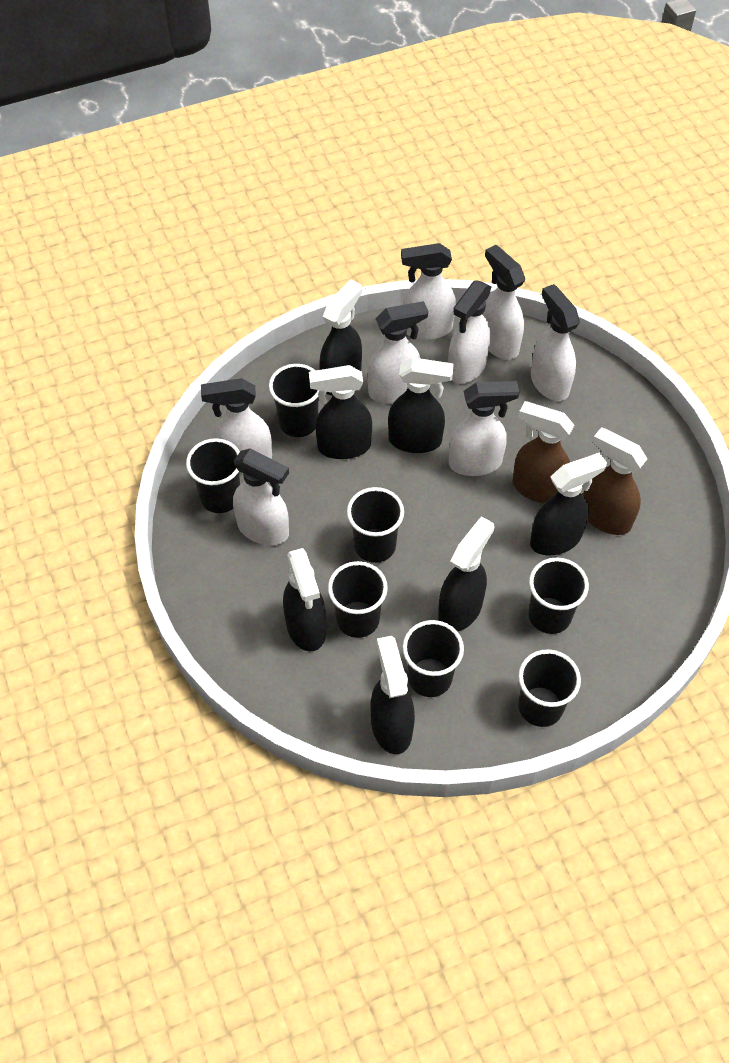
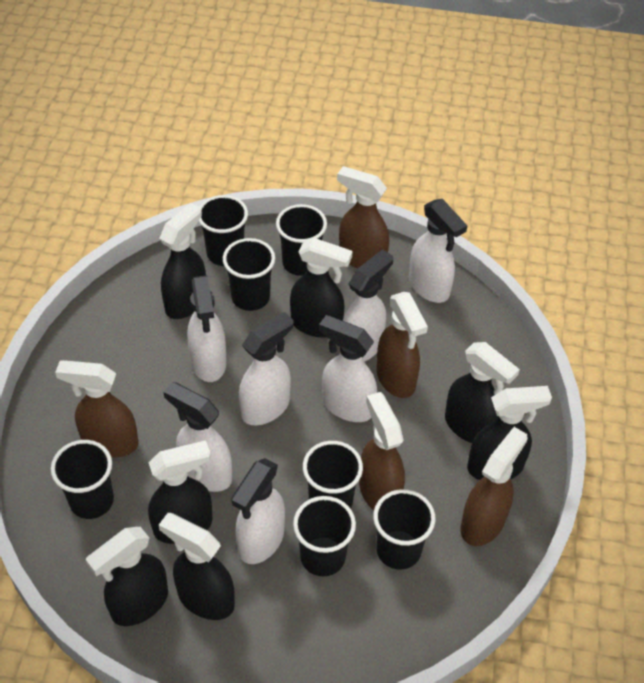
brown spray bottle: 2 -> 5
white spray bottle: 8 -> 7

